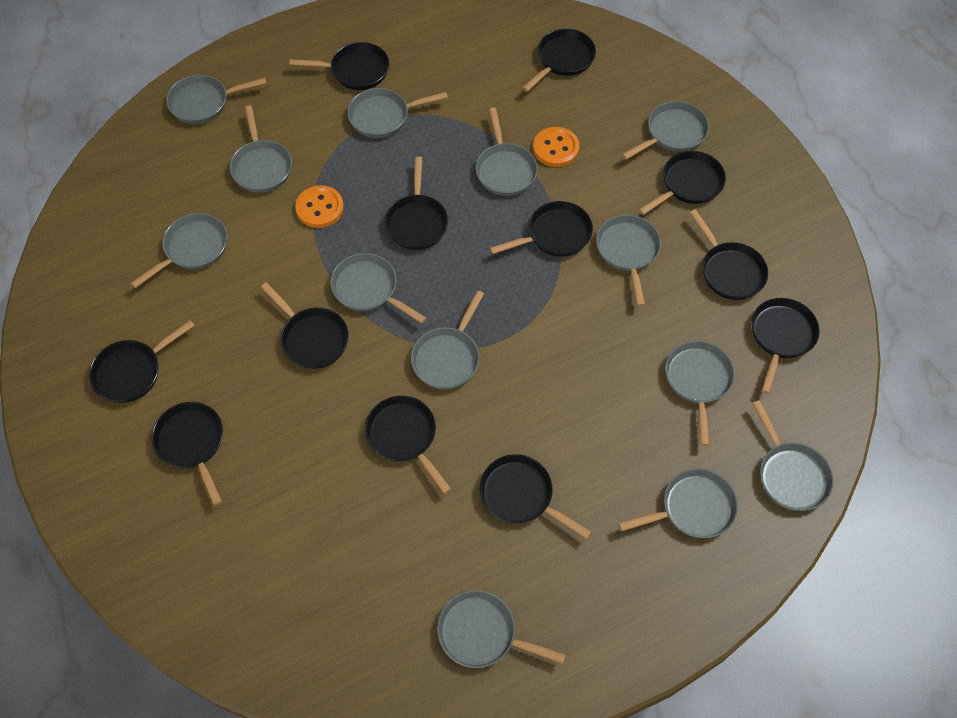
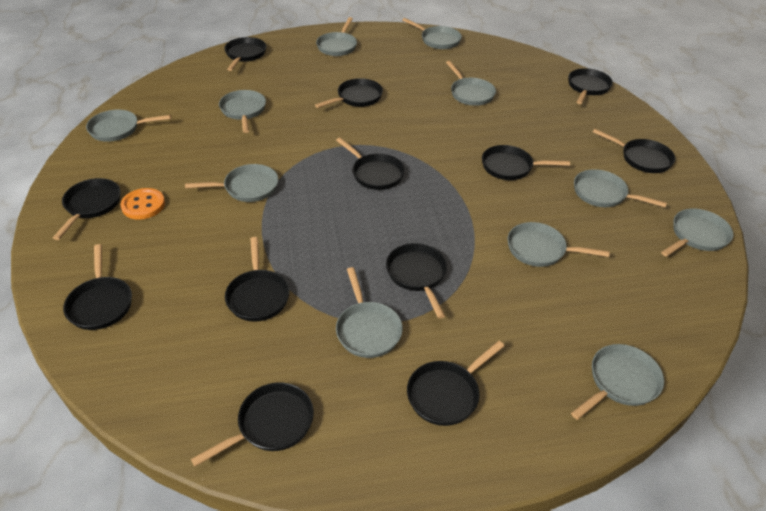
grey pan: 13 -> 11
orange button: 2 -> 1

